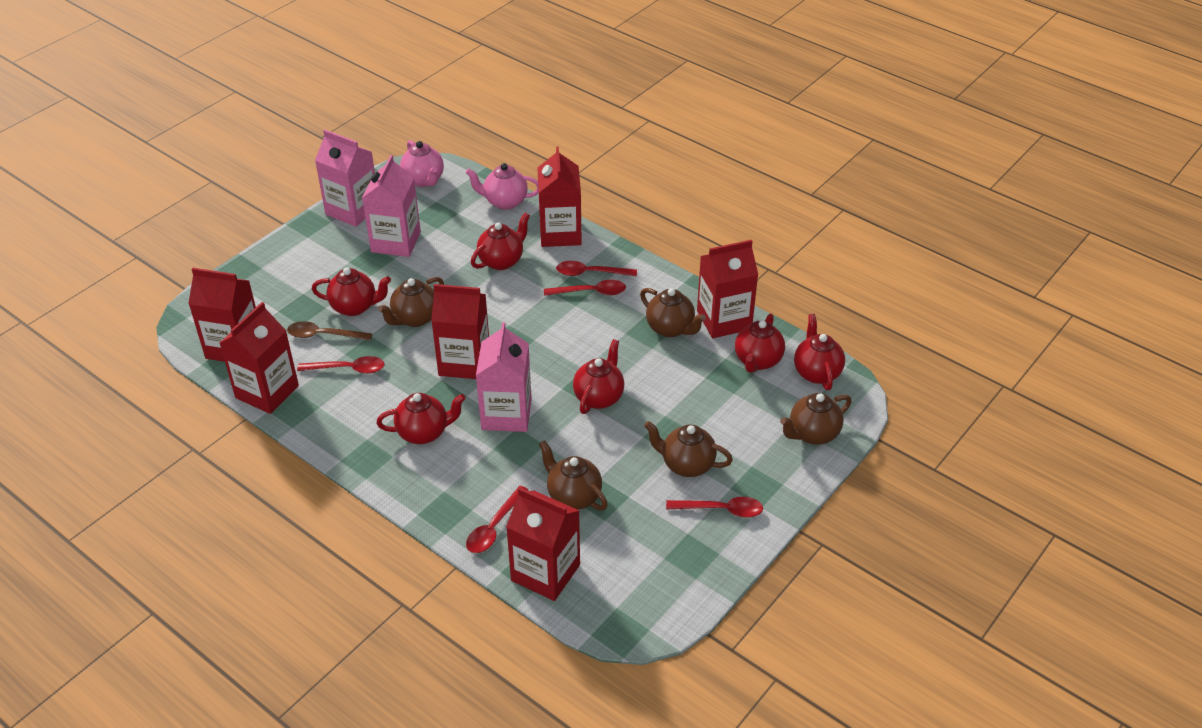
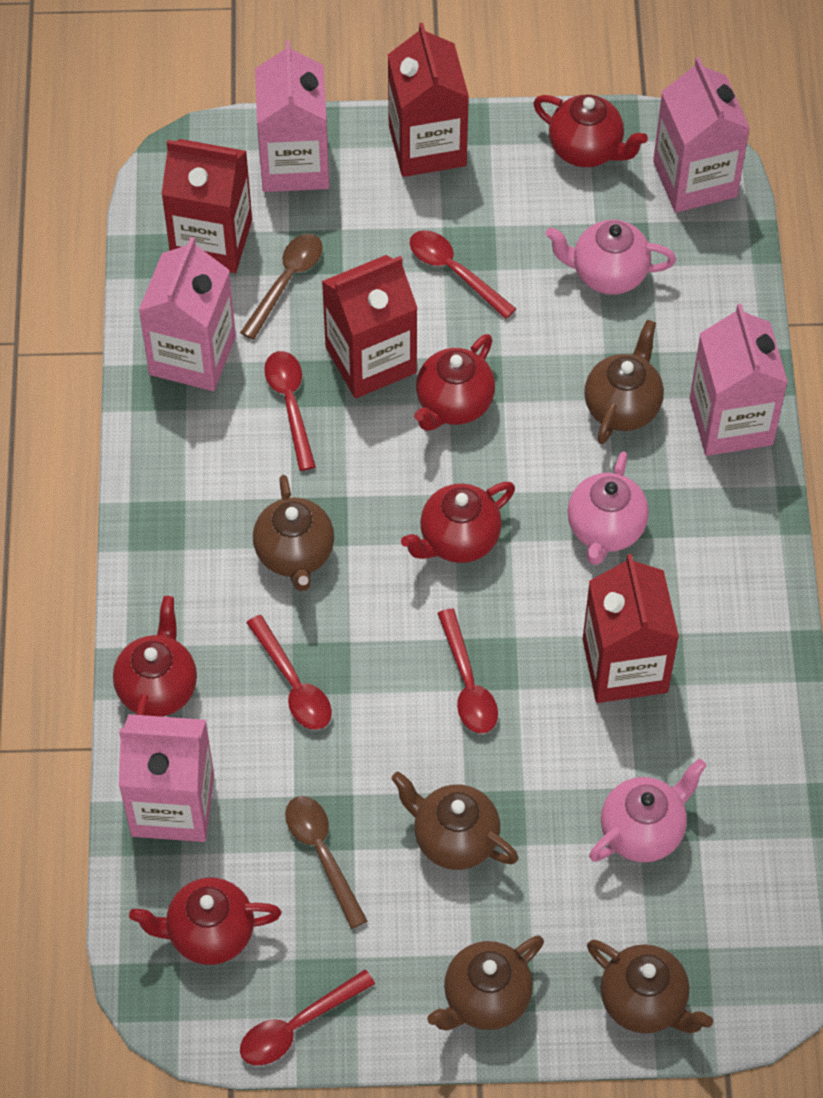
brown spoon: 1 -> 2
pink carton: 3 -> 5
pink teapot: 2 -> 3
red carton: 6 -> 4
red teapot: 6 -> 5

